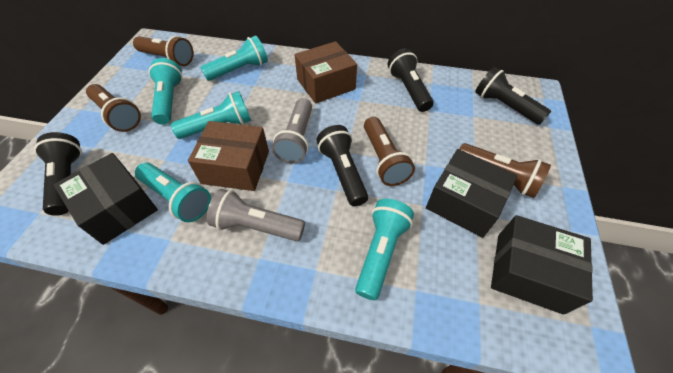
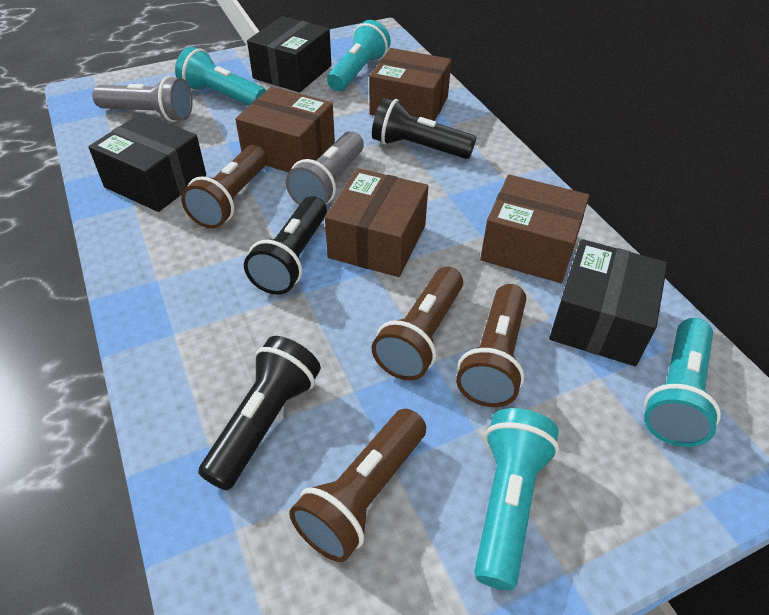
black flashlight: 4 -> 3
brown box: 2 -> 4
turquoise flashlight: 5 -> 4

